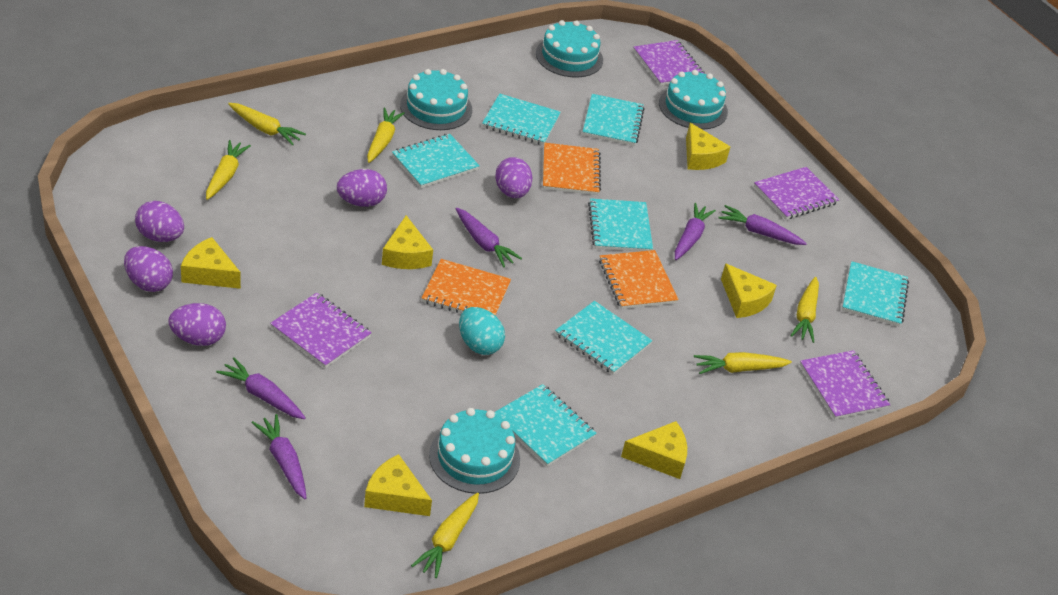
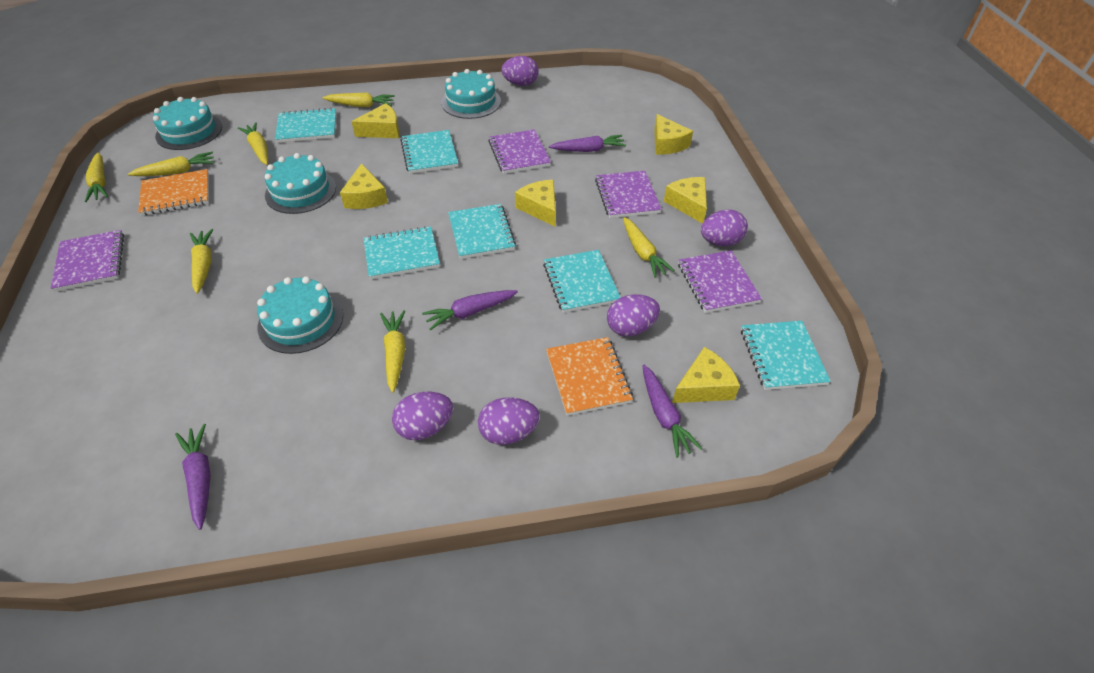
orange notebook: 3 -> 2
purple carrot: 5 -> 4
turquoise egg: 1 -> 0
turquoise notebook: 7 -> 6
yellow carrot: 6 -> 7

